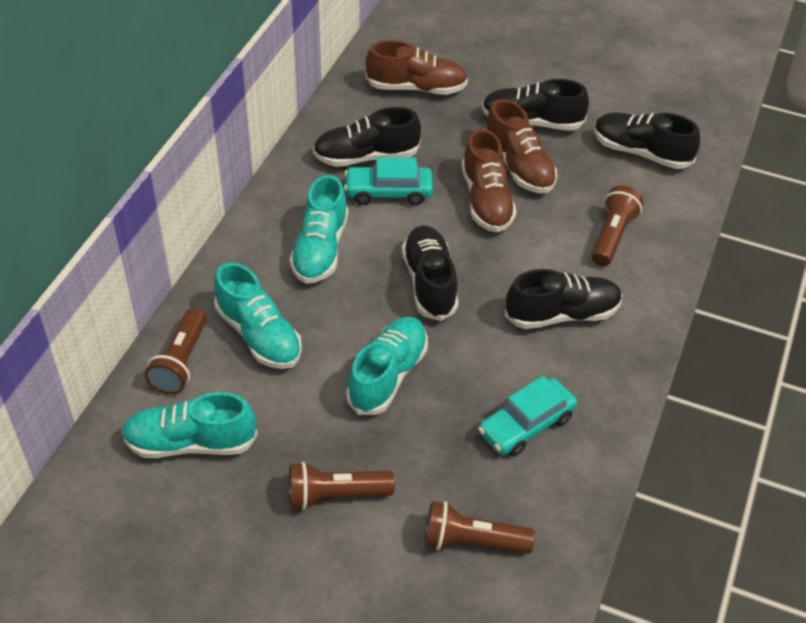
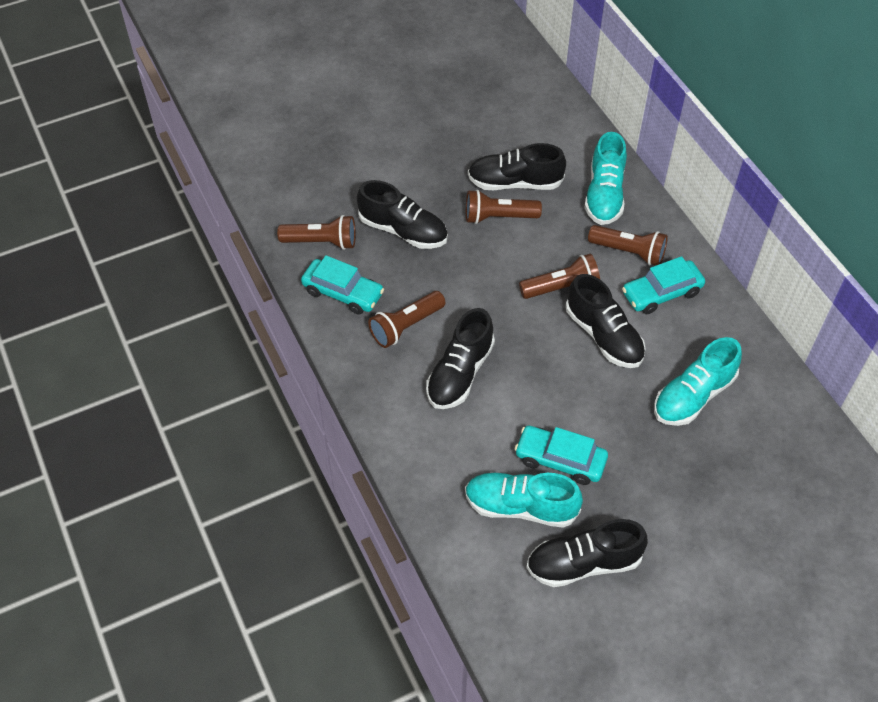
brown flashlight: 4 -> 5
brown shoe: 3 -> 0
turquoise car: 2 -> 3
turquoise shoe: 4 -> 3

